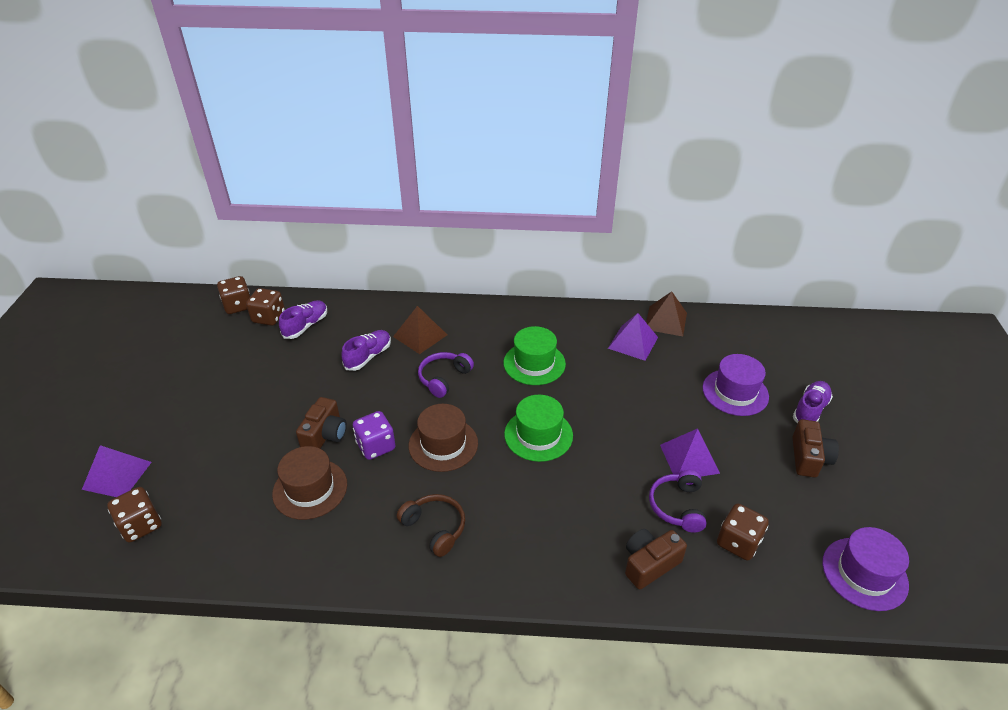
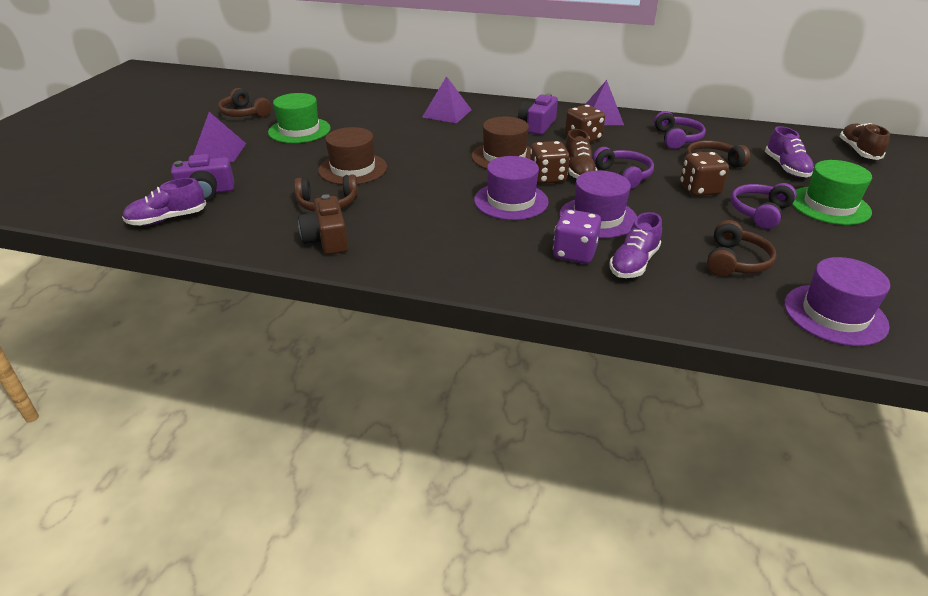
brown camera: 3 -> 1
brown dice: 4 -> 3
brown headphones: 1 -> 4
brown pyramid: 2 -> 0
brown shoe: 0 -> 2
purple camera: 0 -> 2
purple hat: 2 -> 3
purple headphones: 2 -> 3

